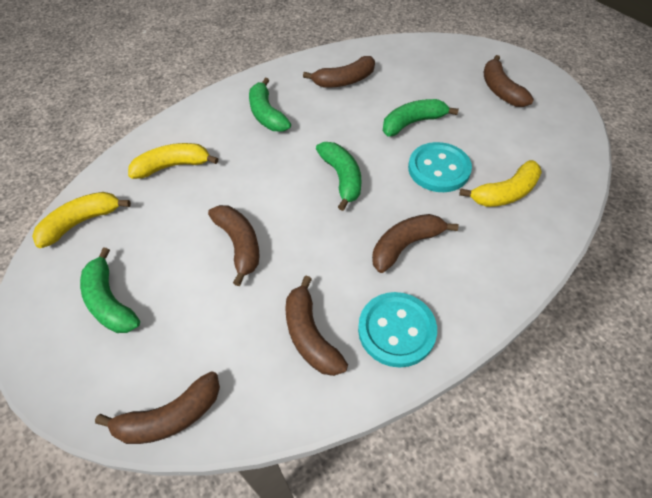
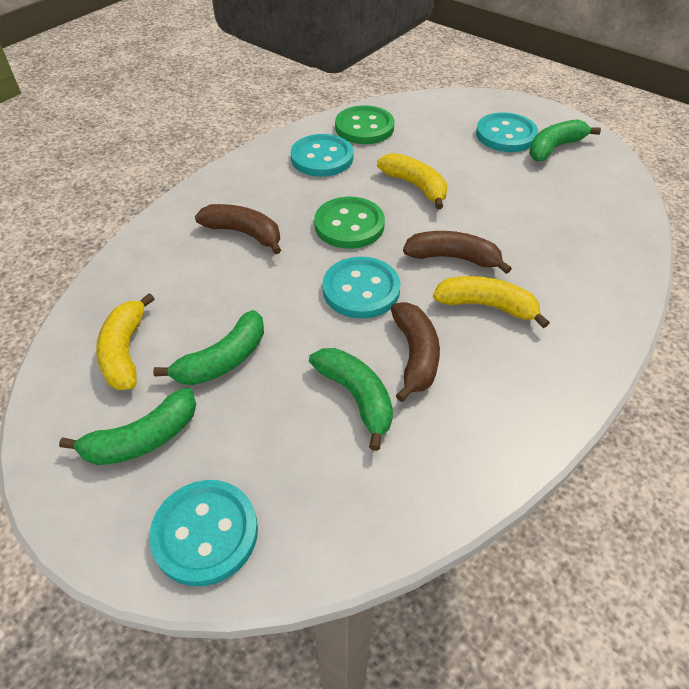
brown banana: 6 -> 3
green button: 0 -> 2
turquoise button: 2 -> 4

